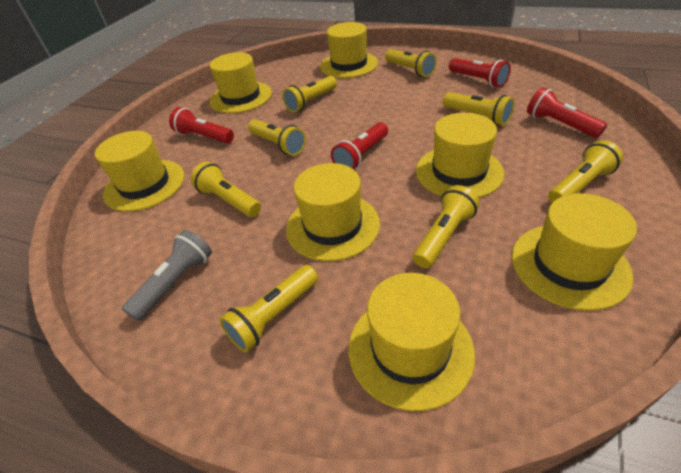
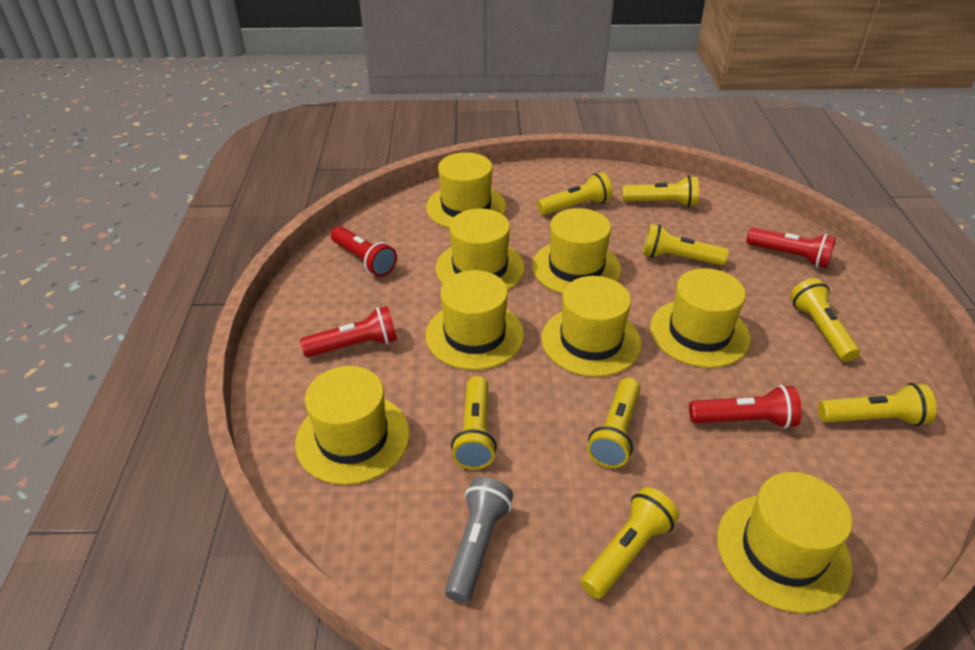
yellow hat: 7 -> 8

